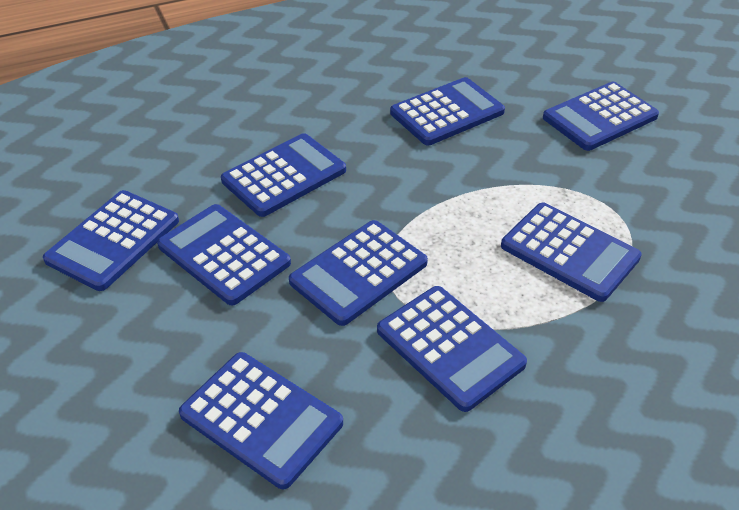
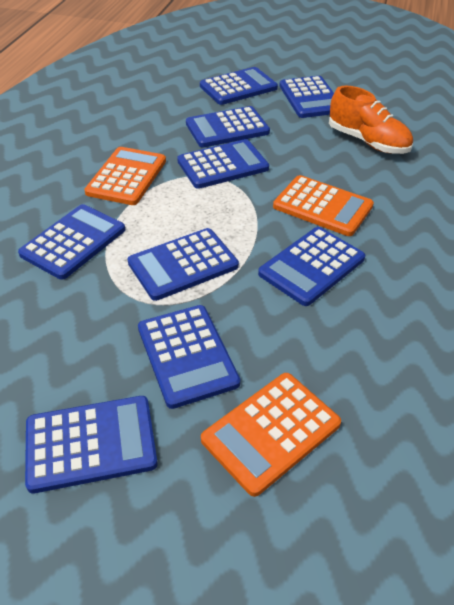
orange calculator: 0 -> 3
orange shoe: 0 -> 1

